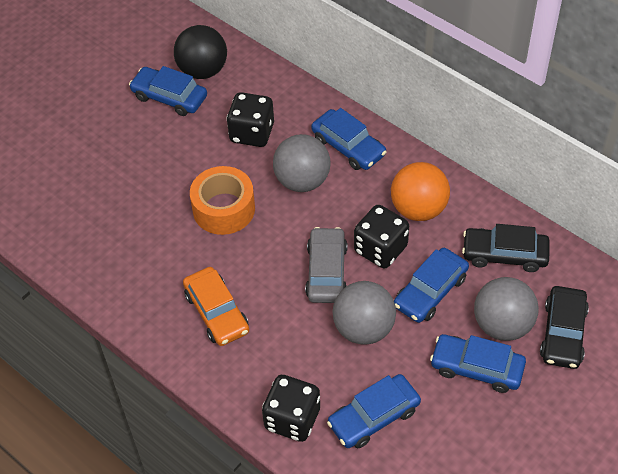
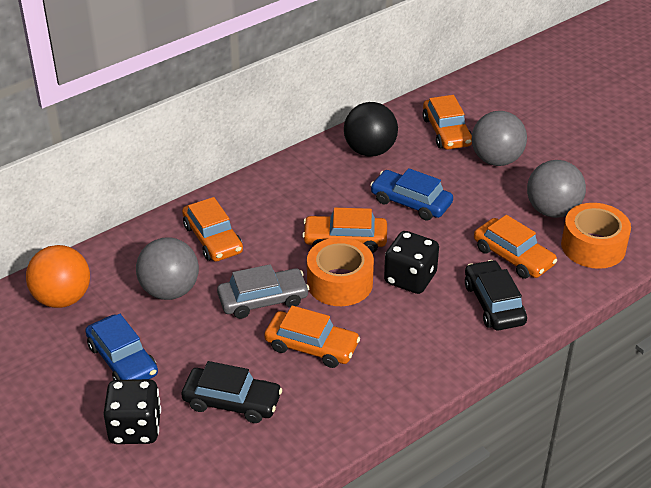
black dice: 3 -> 2
blue car: 5 -> 2
orange car: 1 -> 5
orange tape: 1 -> 2

